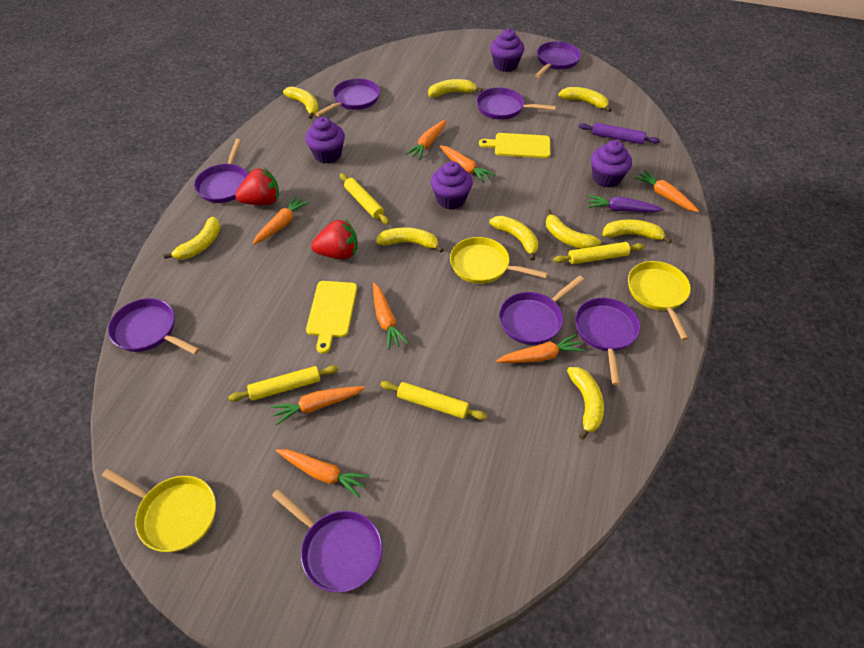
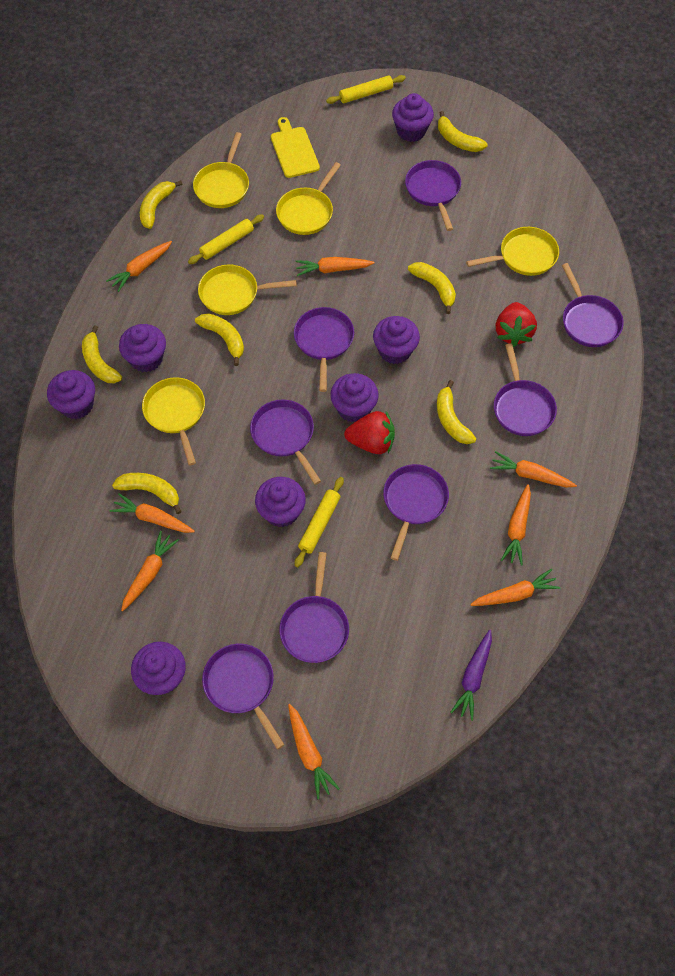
purple cupcake: 4 -> 7
purple rolling pin: 1 -> 0
yellow banana: 9 -> 7
yellow cutting board: 2 -> 1
yellow pan: 3 -> 5
yellow rolling pin: 4 -> 3

